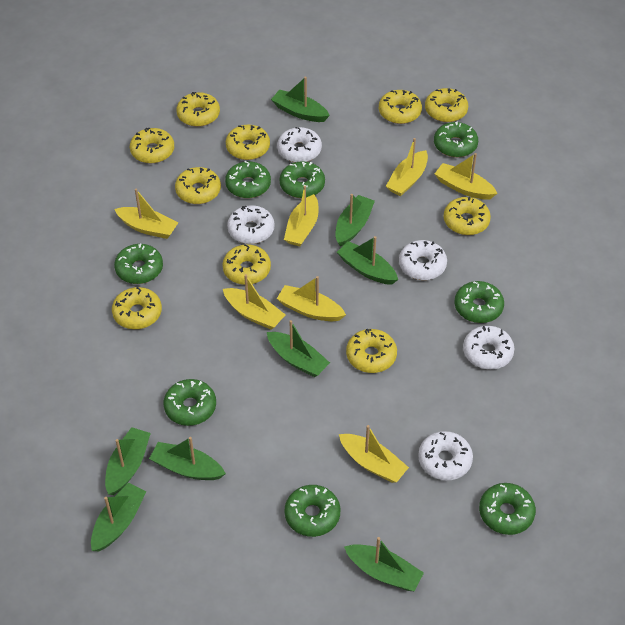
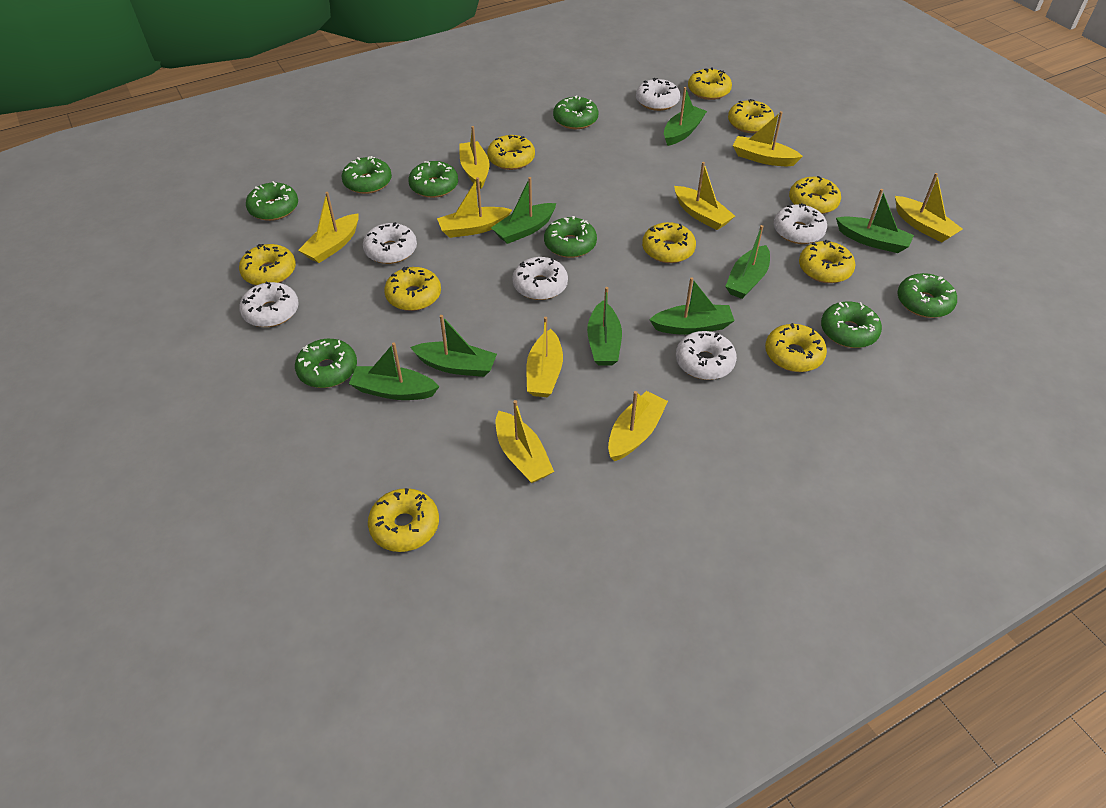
white donut: 5 -> 6
yellow boat: 7 -> 9

